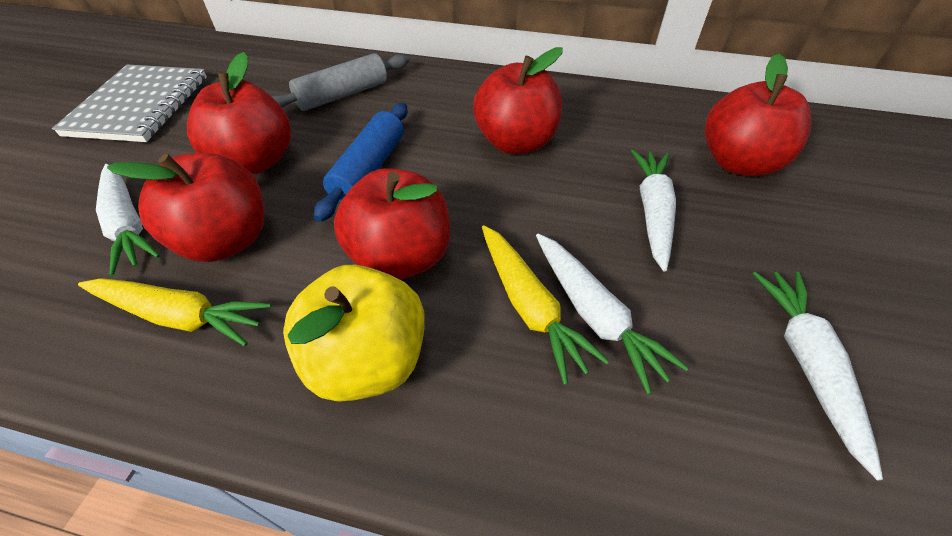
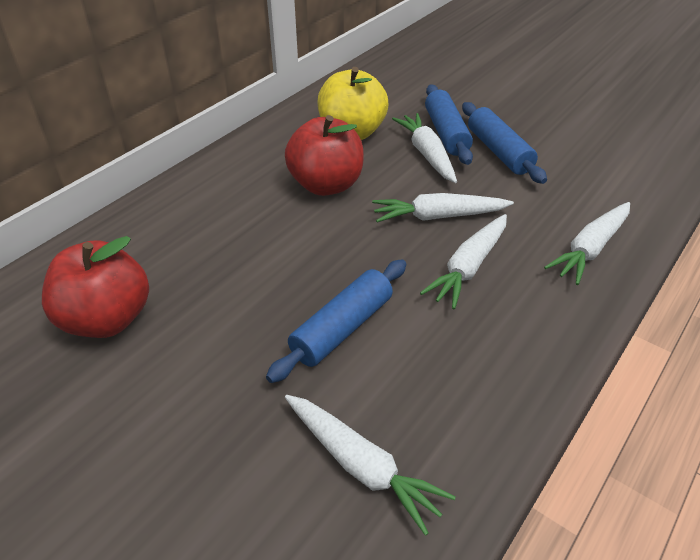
blue rolling pin: 1 -> 3
grey notebook: 1 -> 0
grey rolling pin: 1 -> 0
red apple: 5 -> 2
white carrot: 4 -> 5
yellow carrot: 2 -> 0

